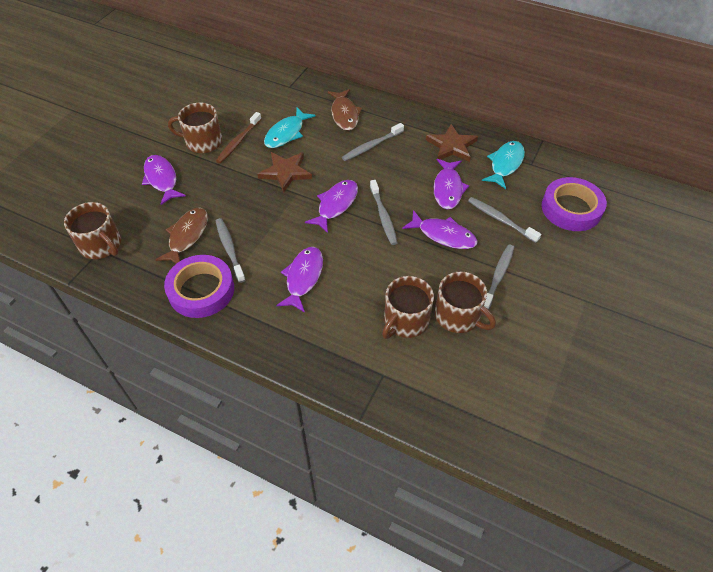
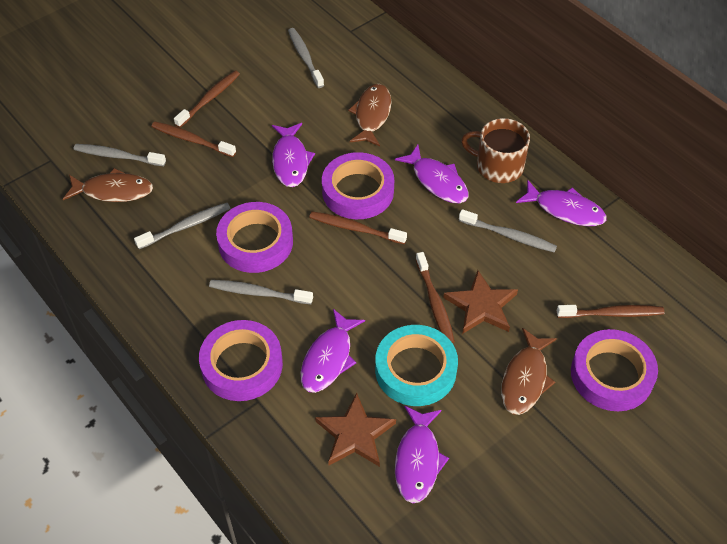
brown fish: 2 -> 3
brown mug: 4 -> 1
brown toothbrush: 1 -> 5
purple tape: 2 -> 4
turquoise fish: 2 -> 0
turquoise tape: 0 -> 1

